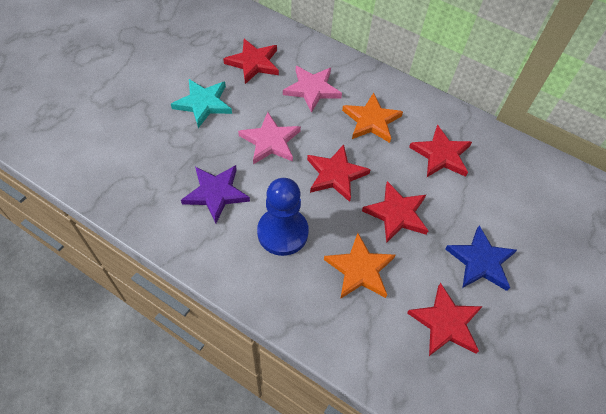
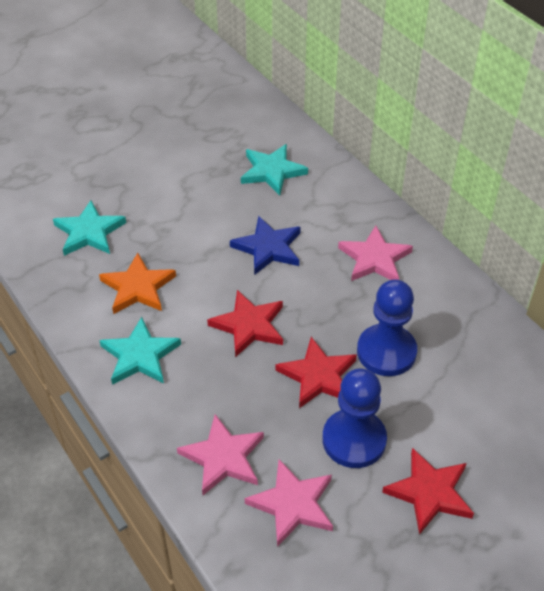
blue pawn: 1 -> 2
orange star: 2 -> 1
pink star: 2 -> 3
purple star: 1 -> 0
red star: 5 -> 3
turquoise star: 1 -> 3

